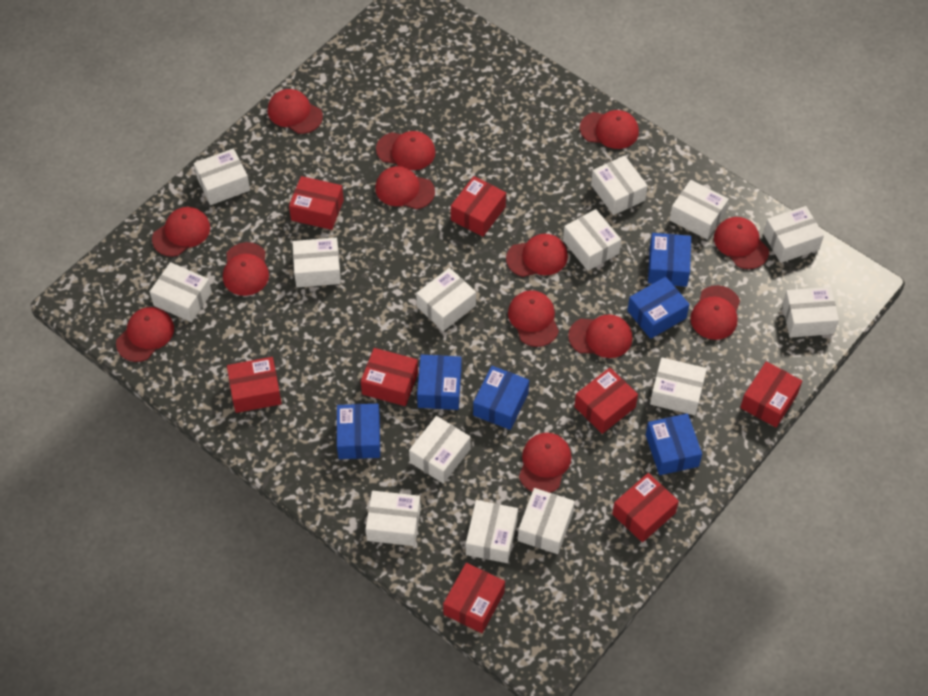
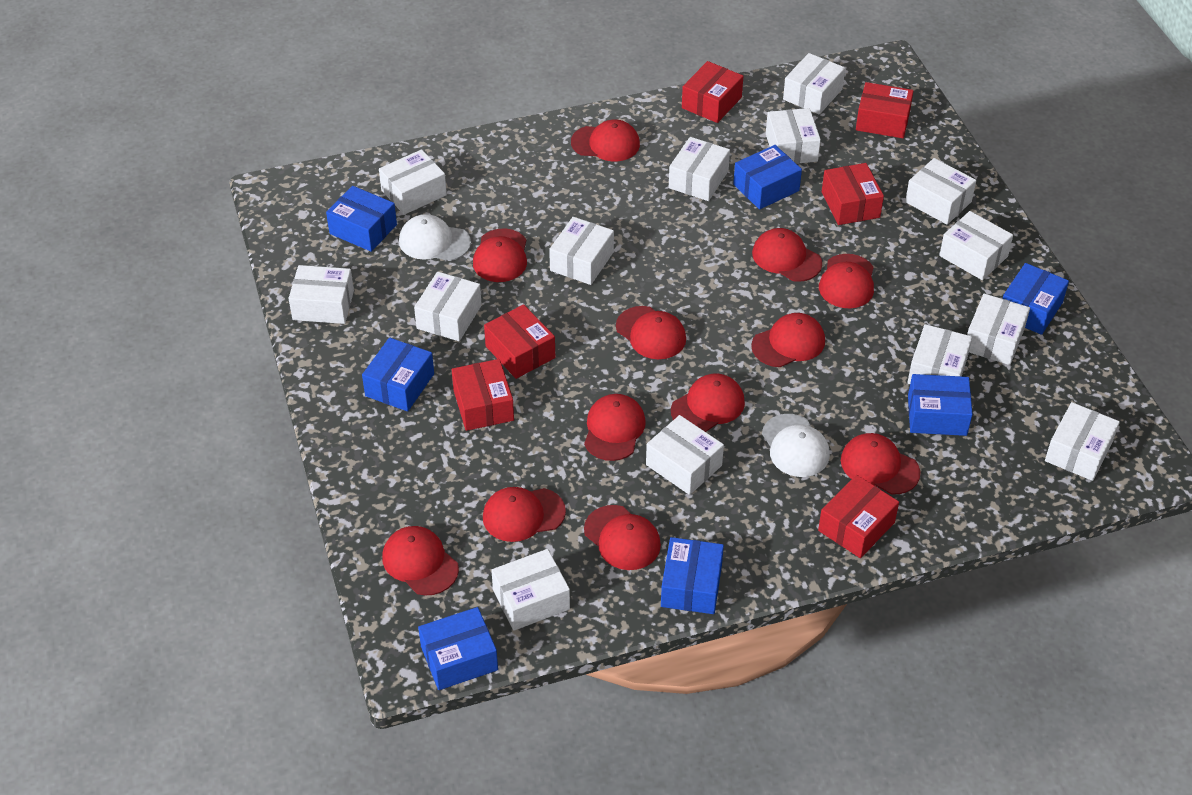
blue box: 6 -> 7
red box: 8 -> 6
red cap: 13 -> 12
white cap: 0 -> 2

